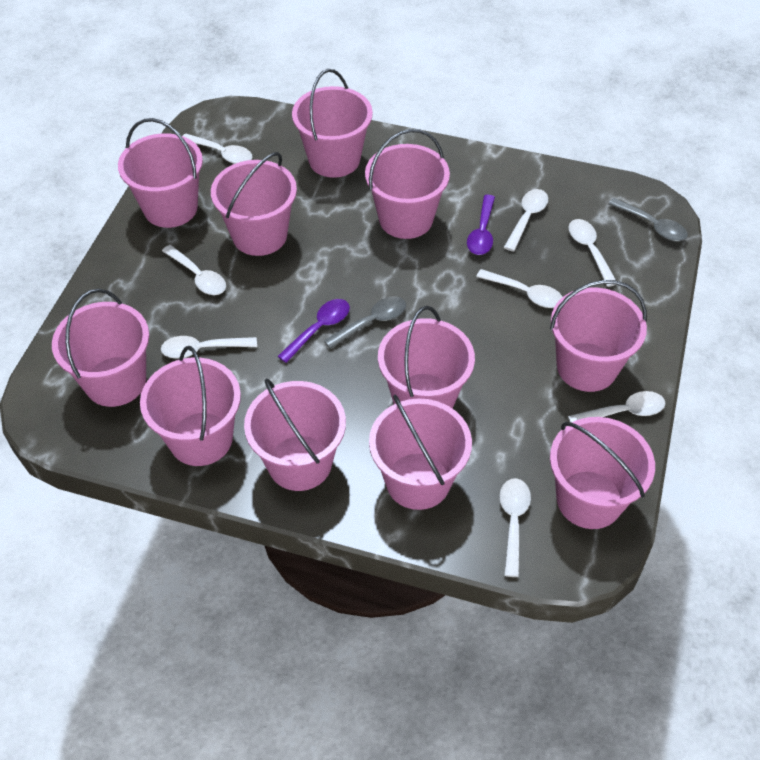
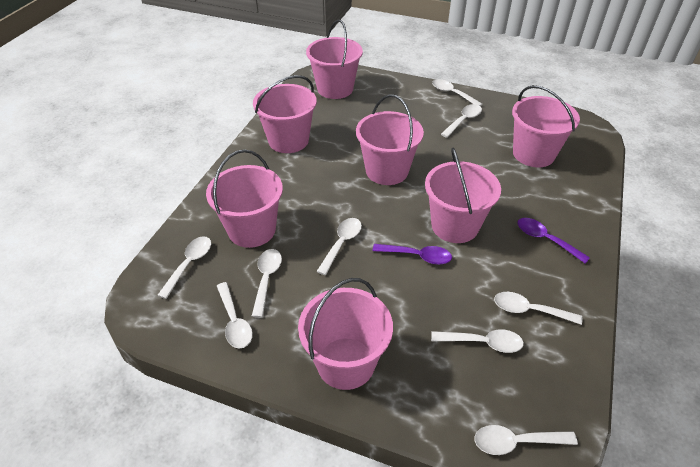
grey spoon: 2 -> 0
pink bucket: 11 -> 7
white spoon: 8 -> 9

